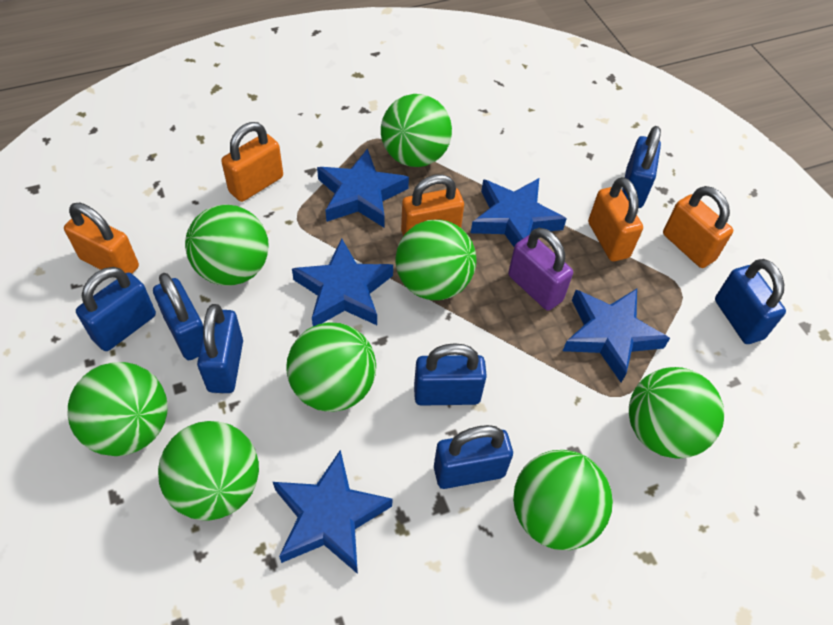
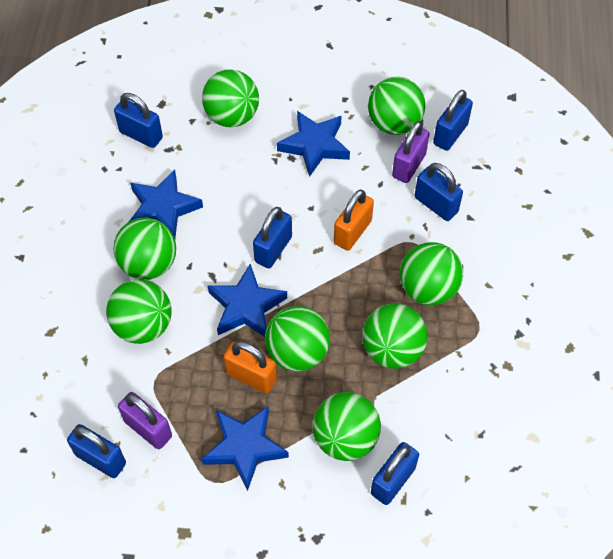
blue padlock: 7 -> 6
blue star: 5 -> 4
orange padlock: 5 -> 2
purple padlock: 1 -> 2

